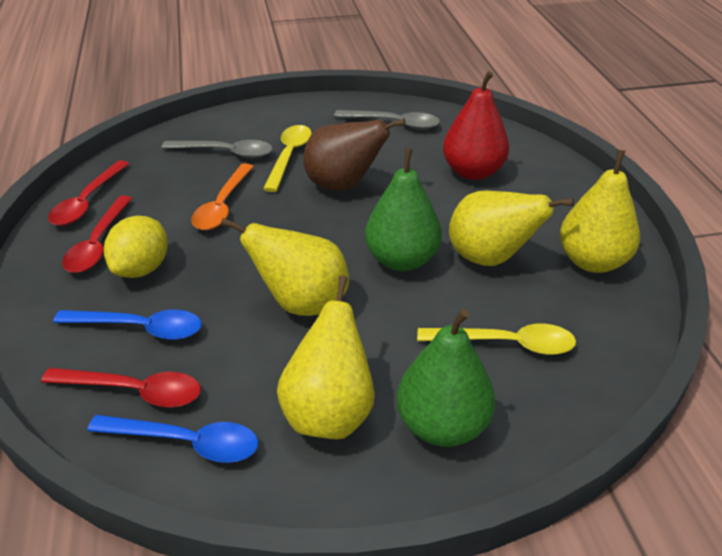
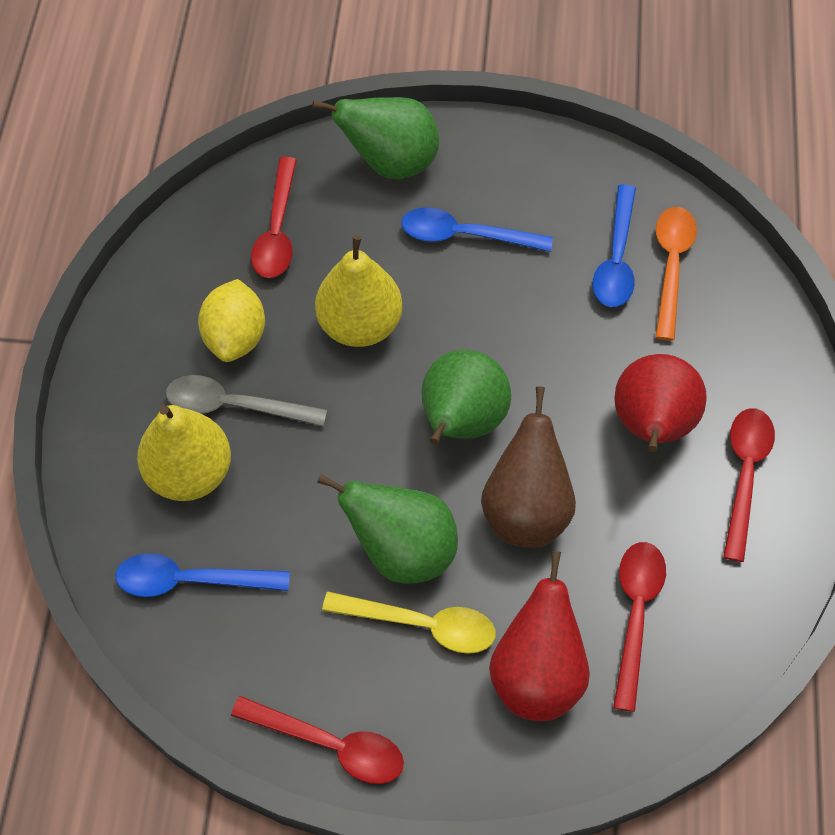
blue spoon: 2 -> 3
green pear: 2 -> 3
grey spoon: 2 -> 1
red pear: 1 -> 2
red spoon: 3 -> 4
yellow pear: 4 -> 2
yellow spoon: 2 -> 1

